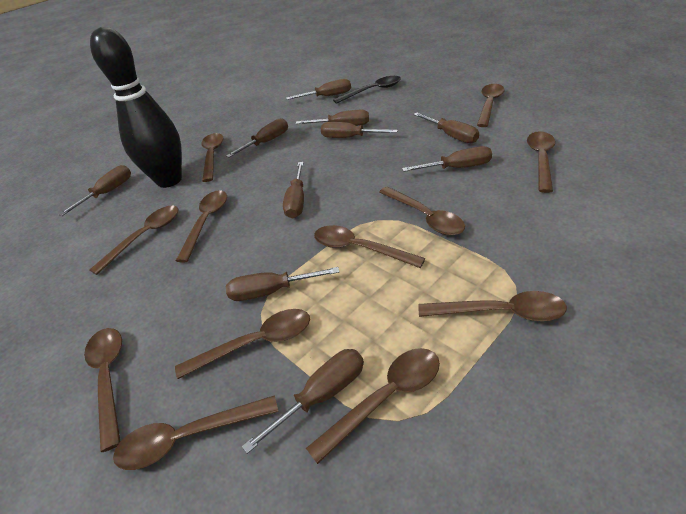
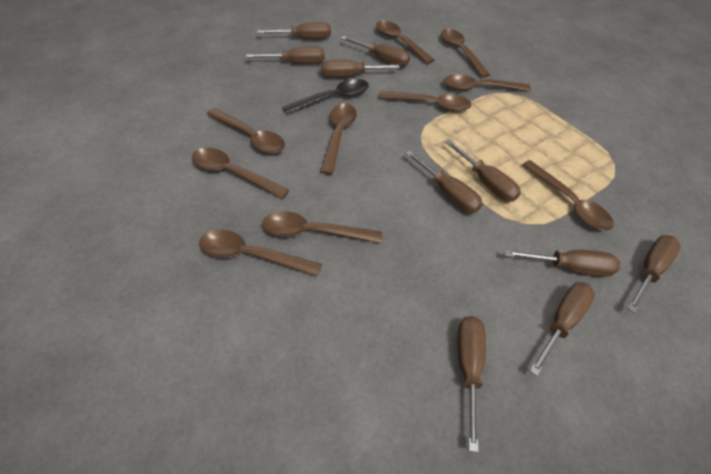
black bowling pin: 1 -> 0
brown spoon: 12 -> 10

